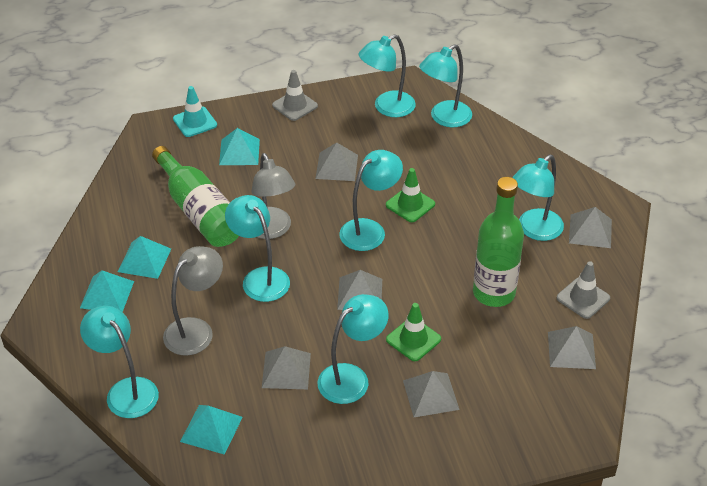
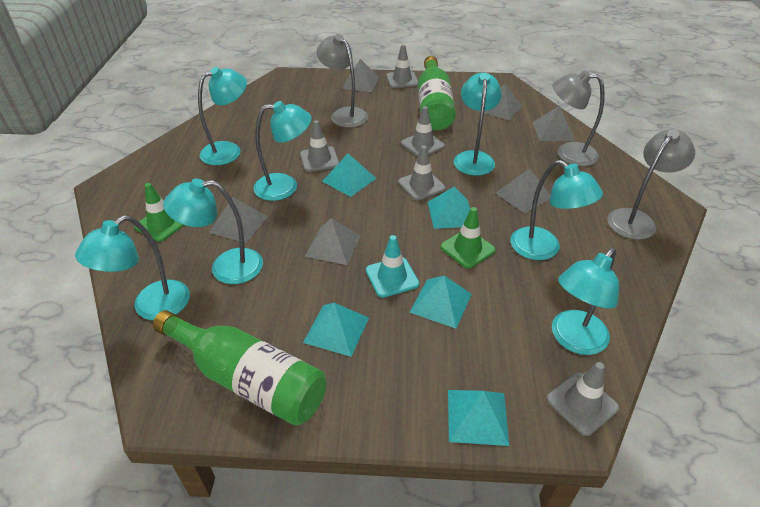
grey lamp: 2 -> 3
grey traffic cone: 2 -> 5
turquoise pyramid: 4 -> 5

